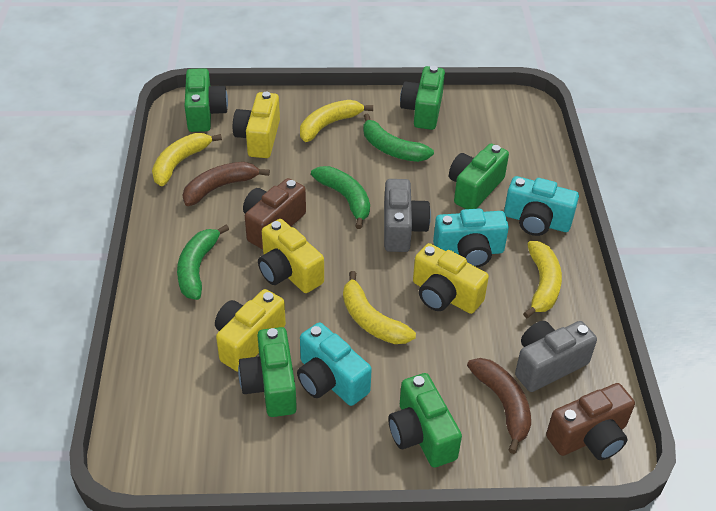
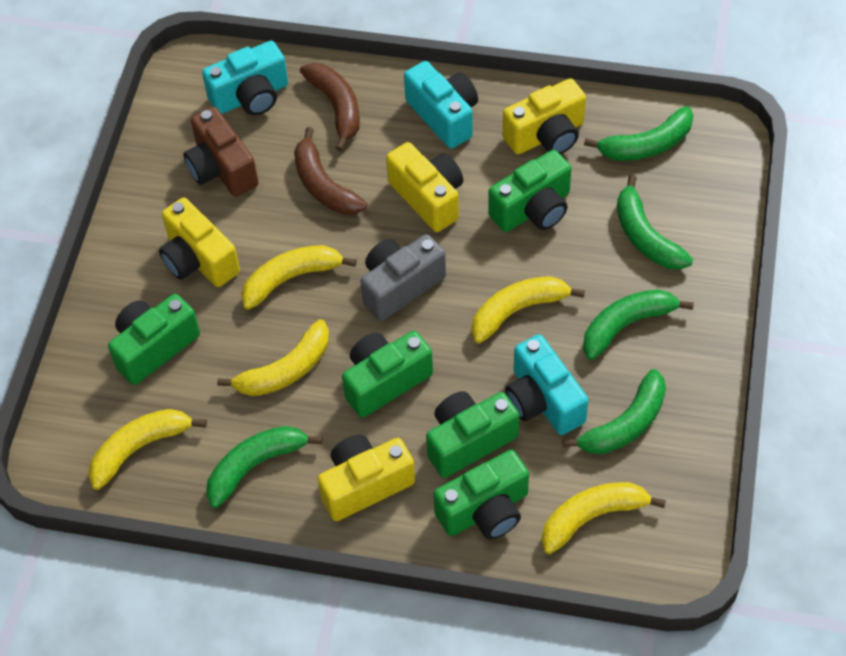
brown camera: 2 -> 1
green banana: 3 -> 5
grey camera: 2 -> 1
yellow banana: 4 -> 5

